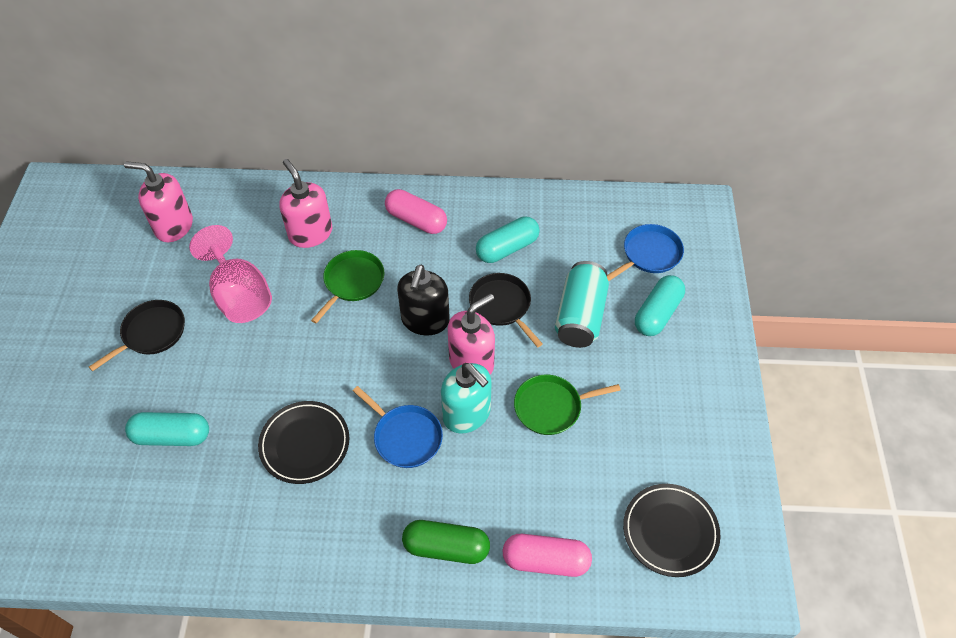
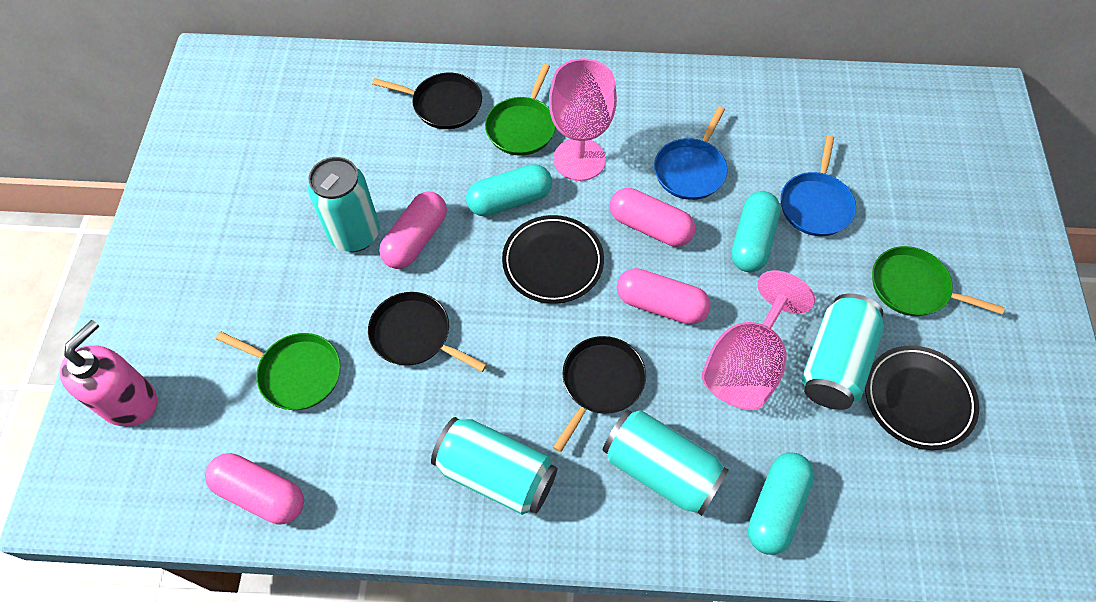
black pan: 2 -> 3
black soap dispenser: 1 -> 0
green capsule: 1 -> 0
green pan: 2 -> 3
pink capsule: 2 -> 4
pink goblet: 1 -> 2
pink soap dispenser: 3 -> 1
turquoise can: 1 -> 4
turquoise soap dispenser: 1 -> 0

